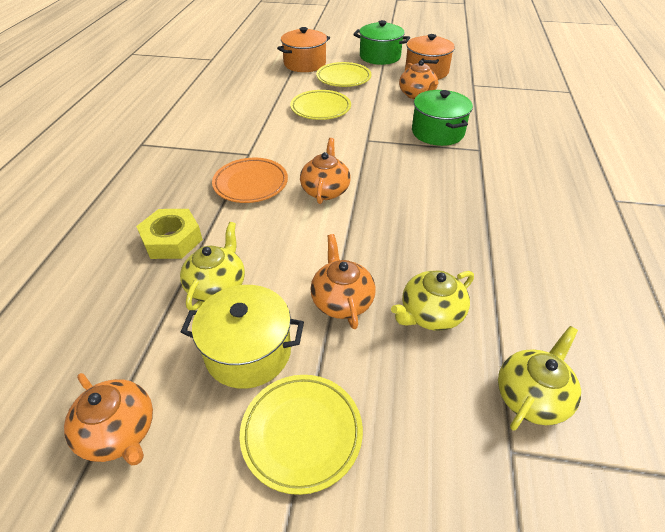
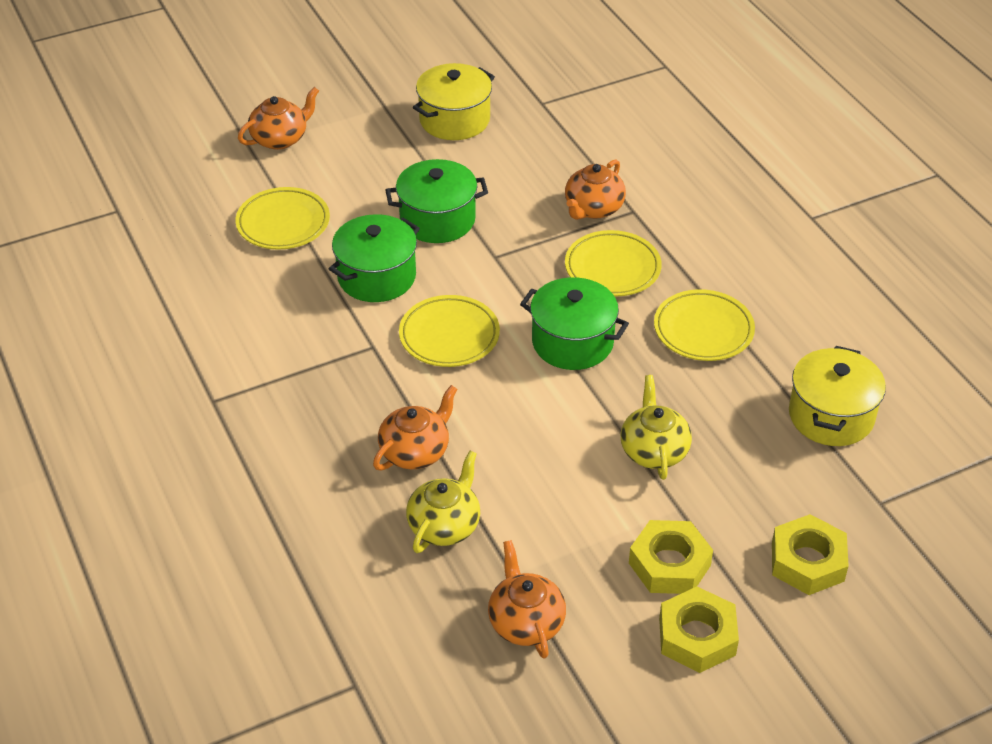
green pot: 2 -> 3
orange plate: 1 -> 0
orange pot: 2 -> 0
yellow nut: 1 -> 3
yellow plate: 3 -> 4
yellow pot: 1 -> 2
yellow teapot: 3 -> 2

